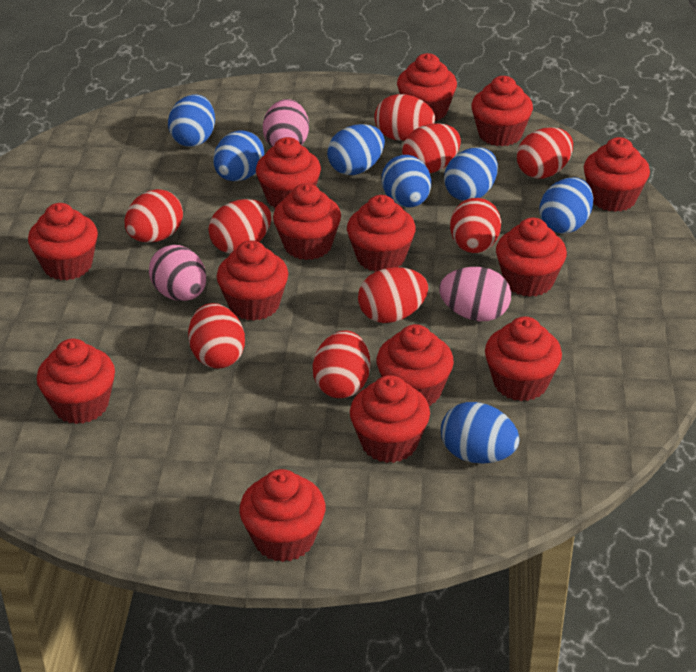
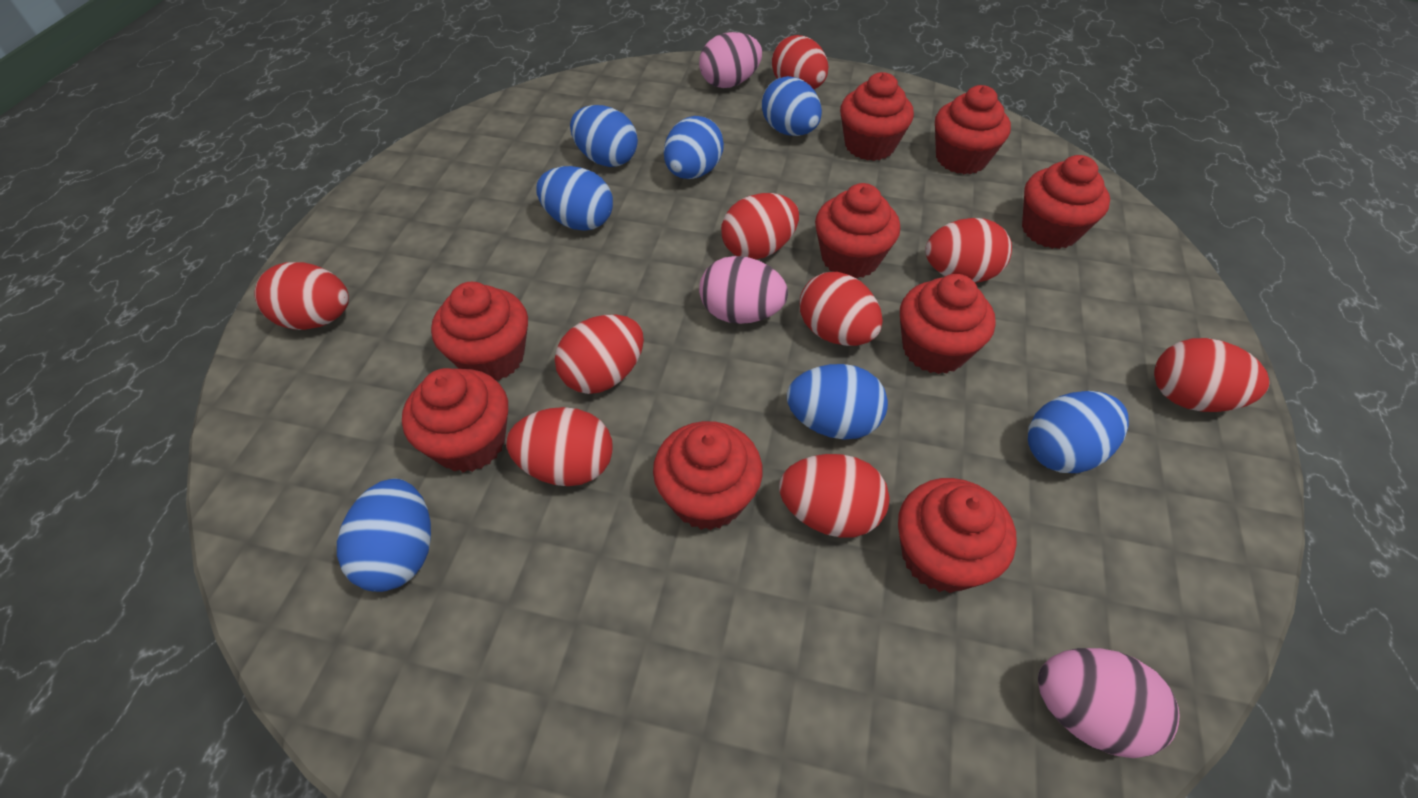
red cupcake: 14 -> 9

